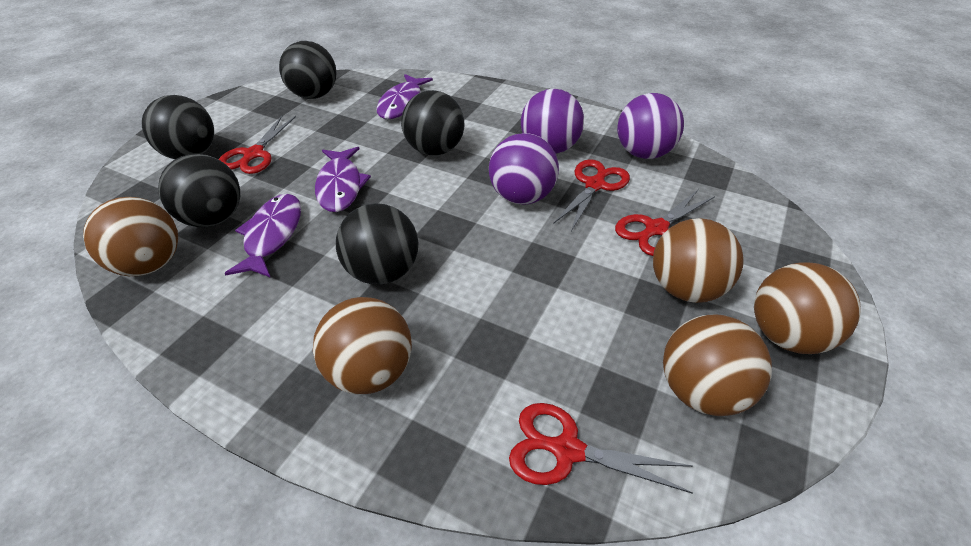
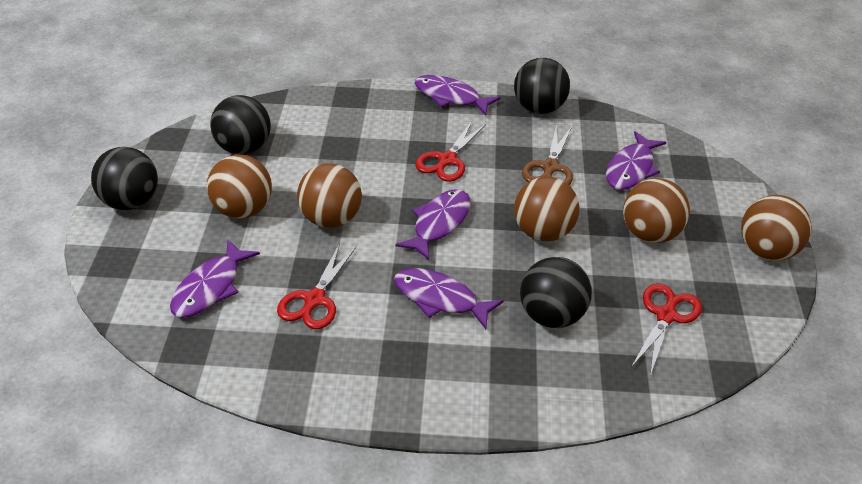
black ball: 5 -> 4
brown scissors: 0 -> 1
purple ball: 3 -> 0
purple fish: 3 -> 5
red scissors: 4 -> 3

